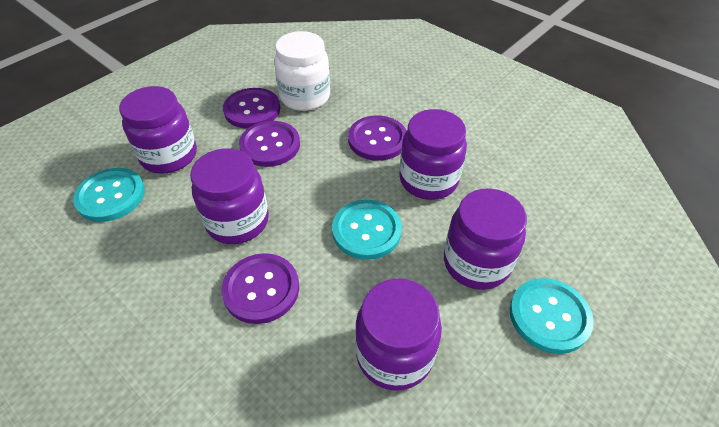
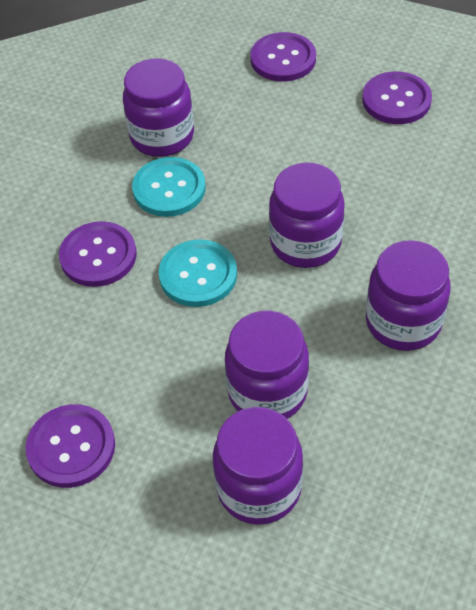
turquoise button: 3 -> 2
white jar: 1 -> 0

